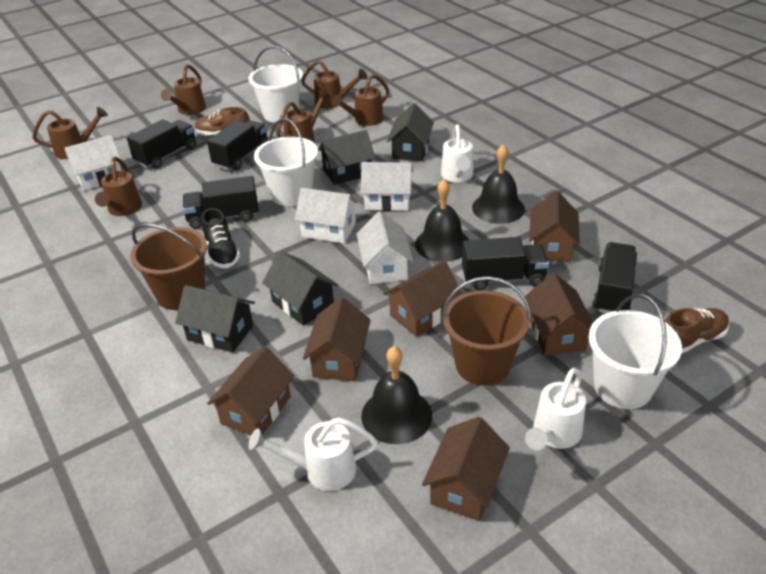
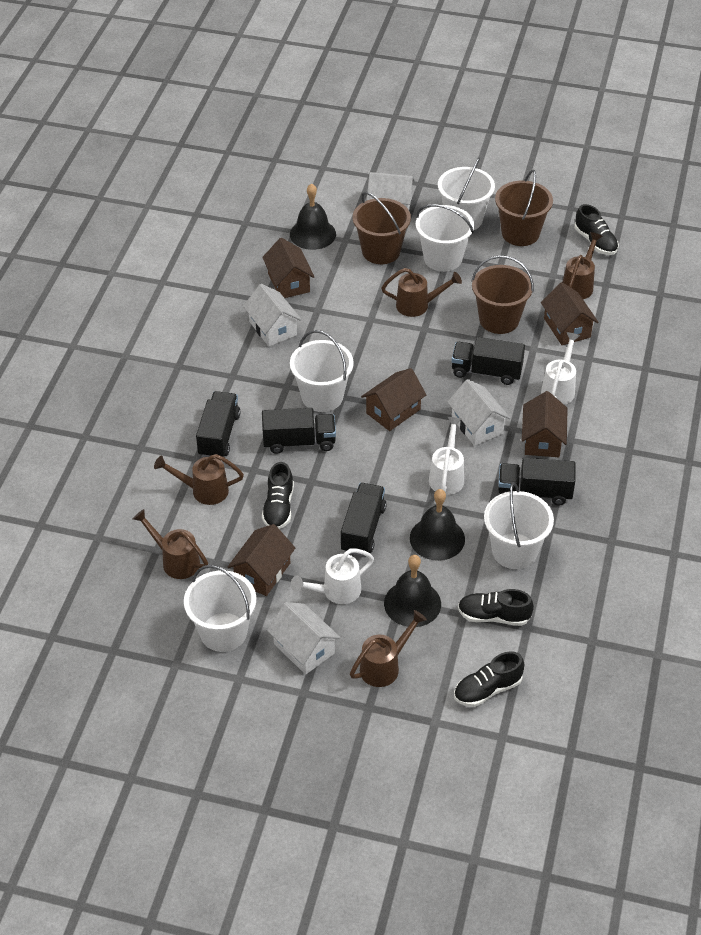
black house: 4 -> 0
black shoe: 1 -> 4
brown bucket: 2 -> 3
brown house: 6 -> 5
brown shoe: 2 -> 0
brown watering can: 6 -> 5
white bucket: 3 -> 5

